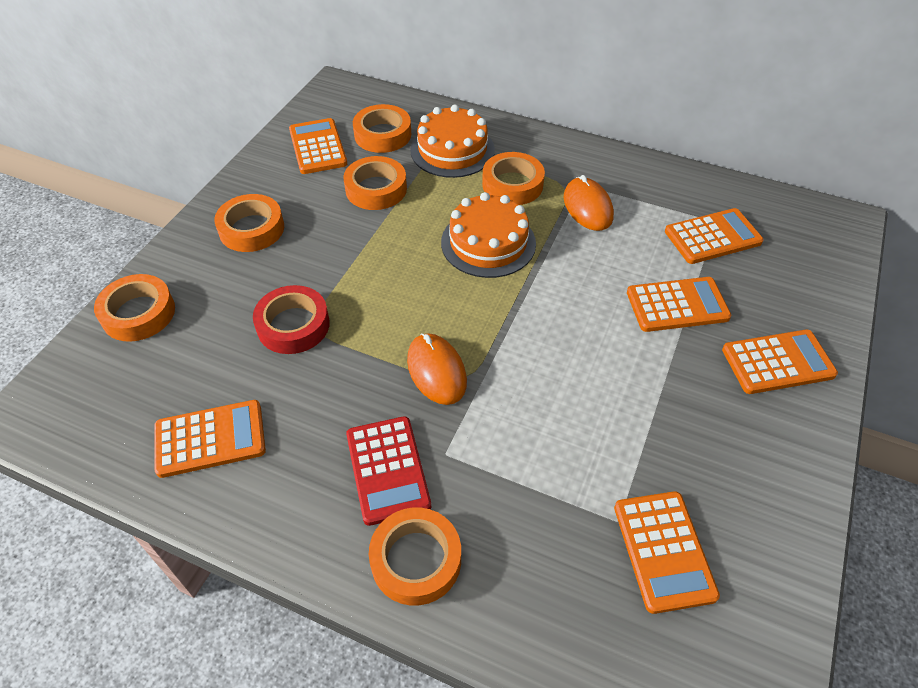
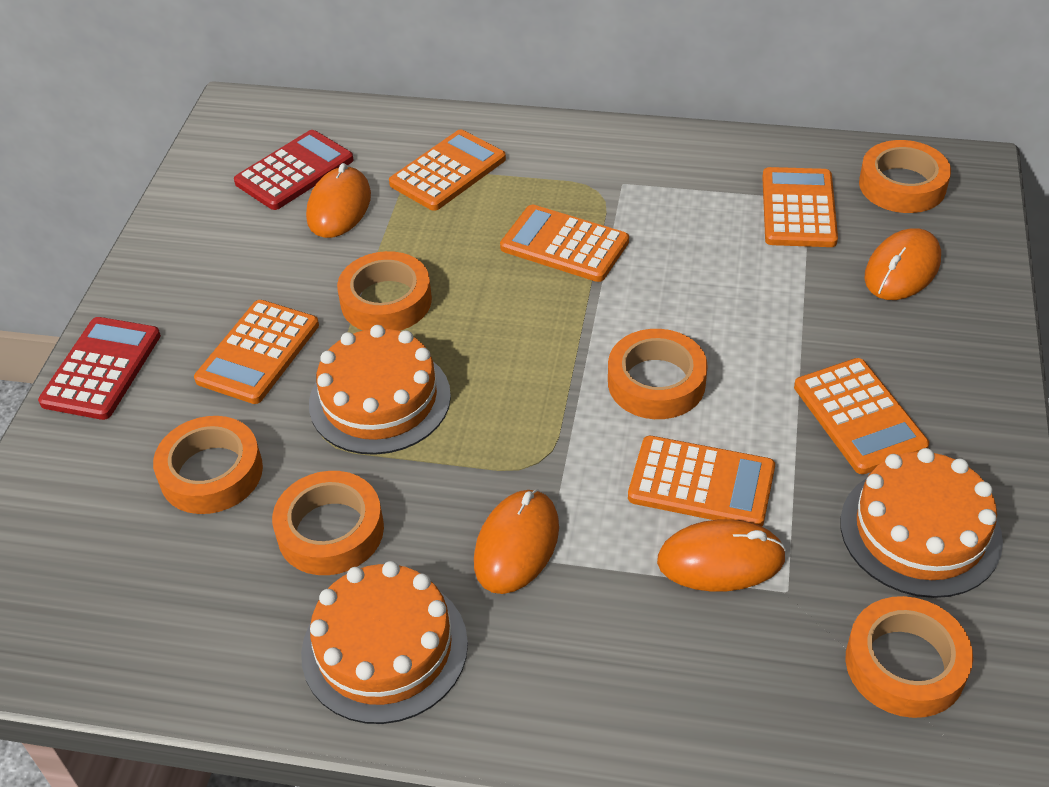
orange cake: 2 -> 3
orange mouse: 2 -> 4
red calculator: 1 -> 2
red tape: 1 -> 0

